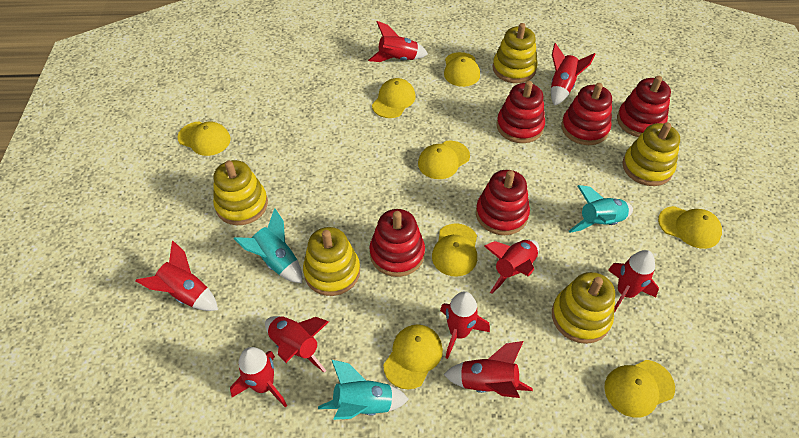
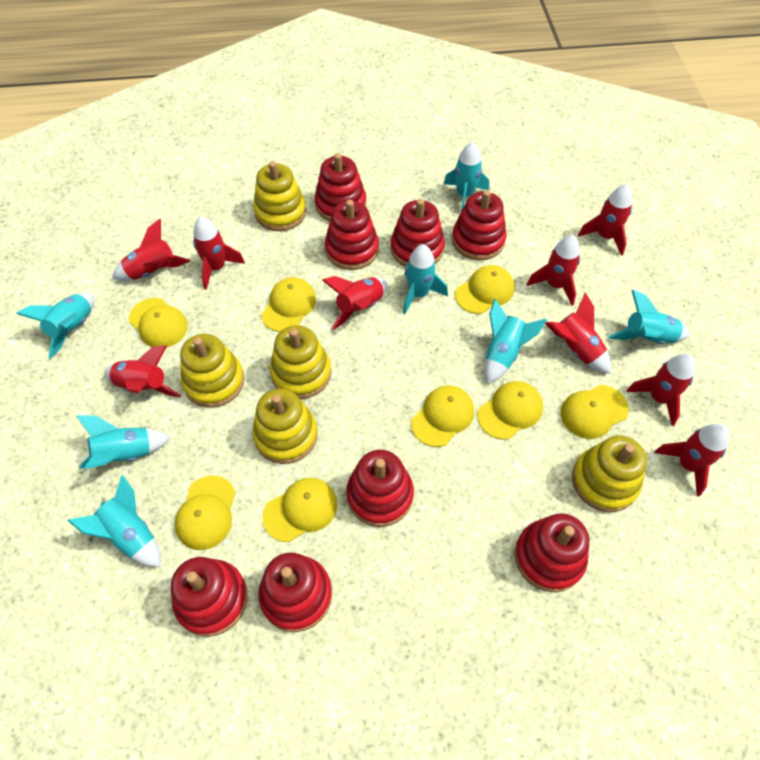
red stacking toy: 5 -> 8
turquoise rocket: 3 -> 7

